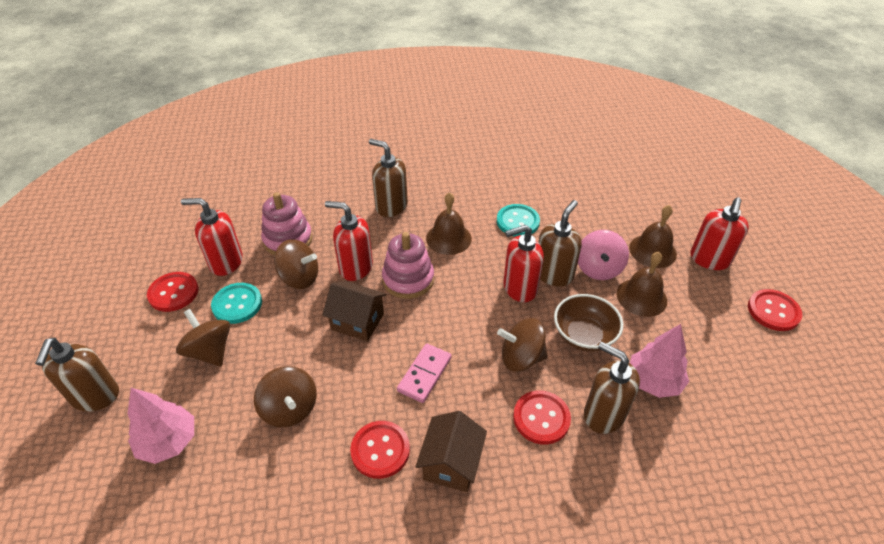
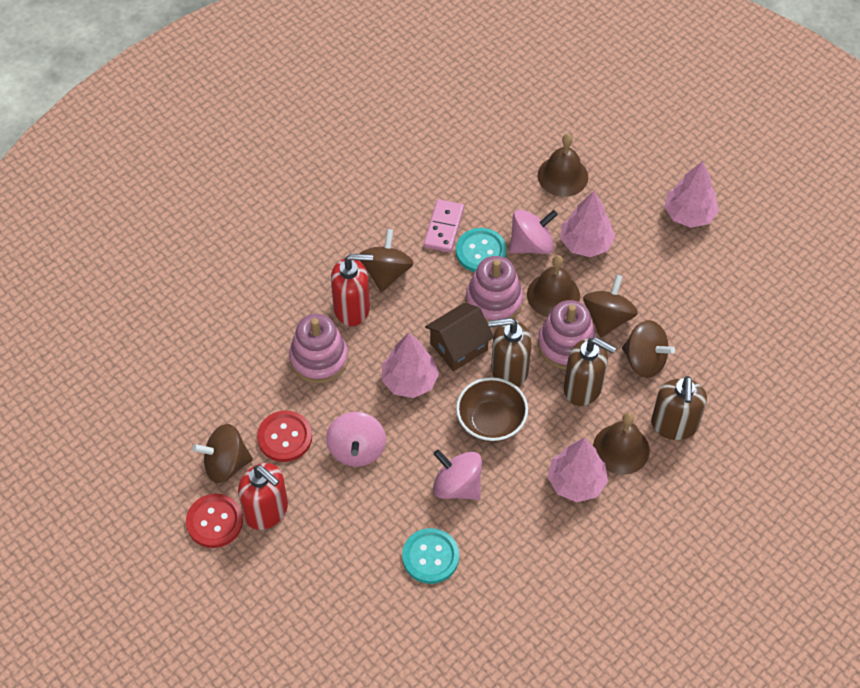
brown house: 2 -> 1
brown soap dispenser: 4 -> 3
pink spinning top: 1 -> 3
pink stacking toy: 2 -> 3
pink tree: 2 -> 4
red button: 4 -> 2
red soap dispenser: 4 -> 2

